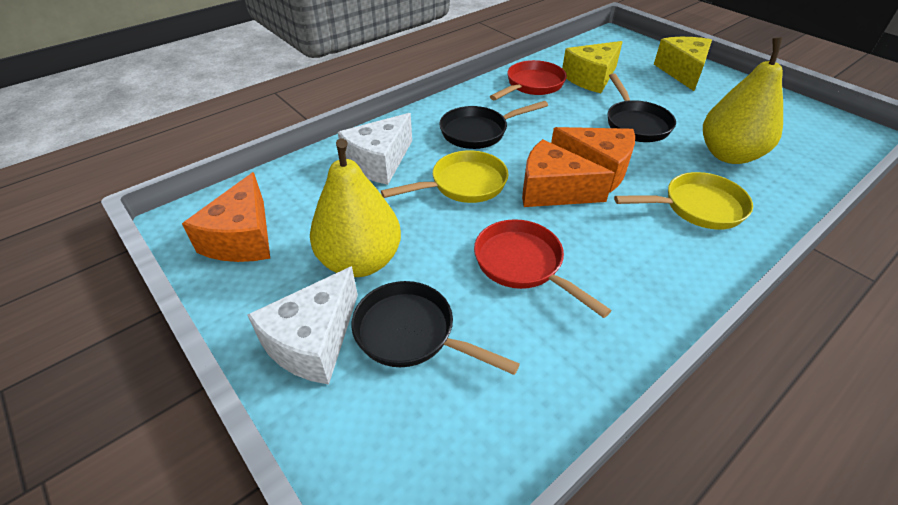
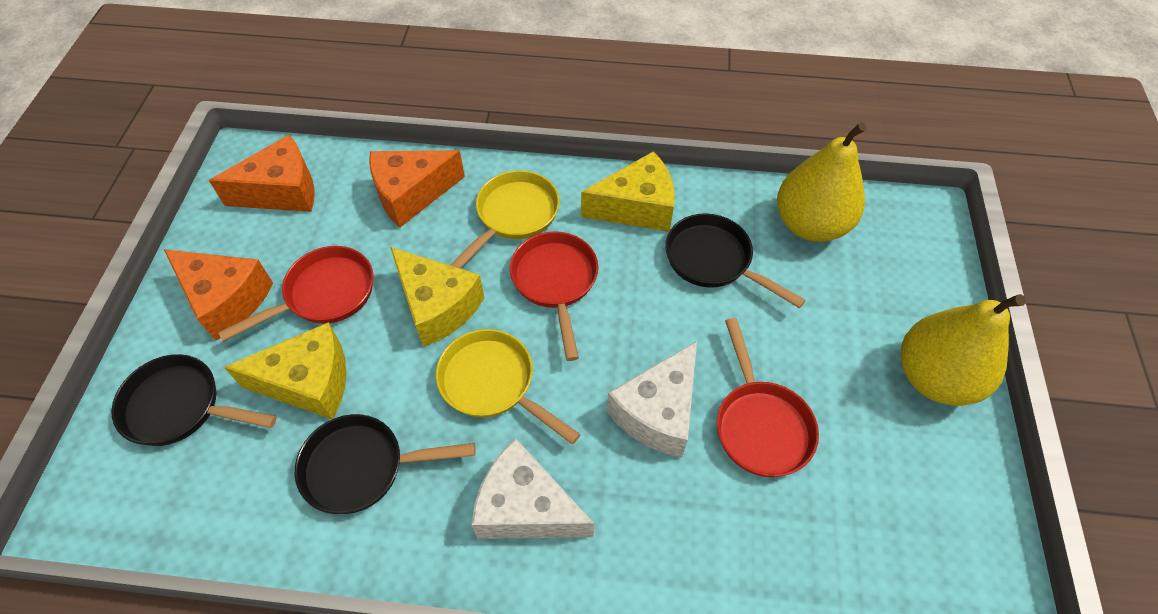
red pan: 2 -> 3
yellow cheese: 2 -> 3

